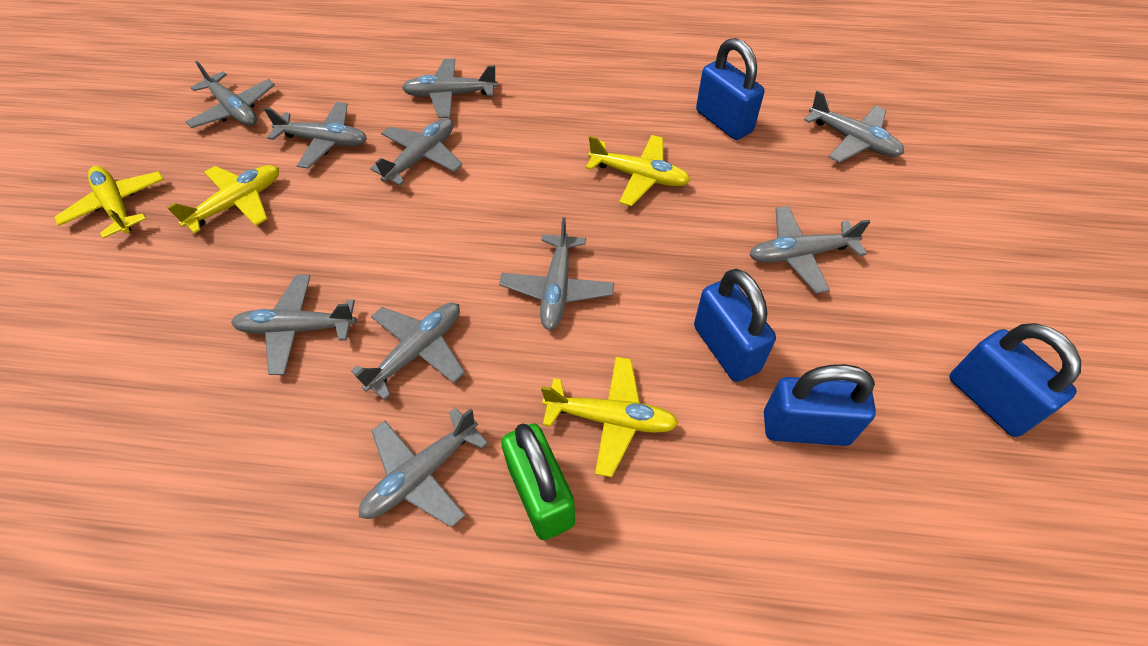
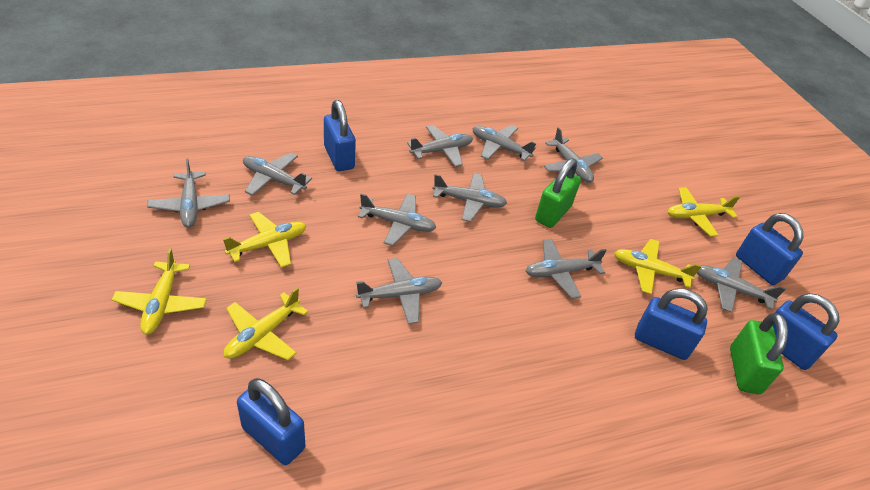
blue padlock: 4 -> 5
green padlock: 1 -> 2
yellow plane: 4 -> 5

